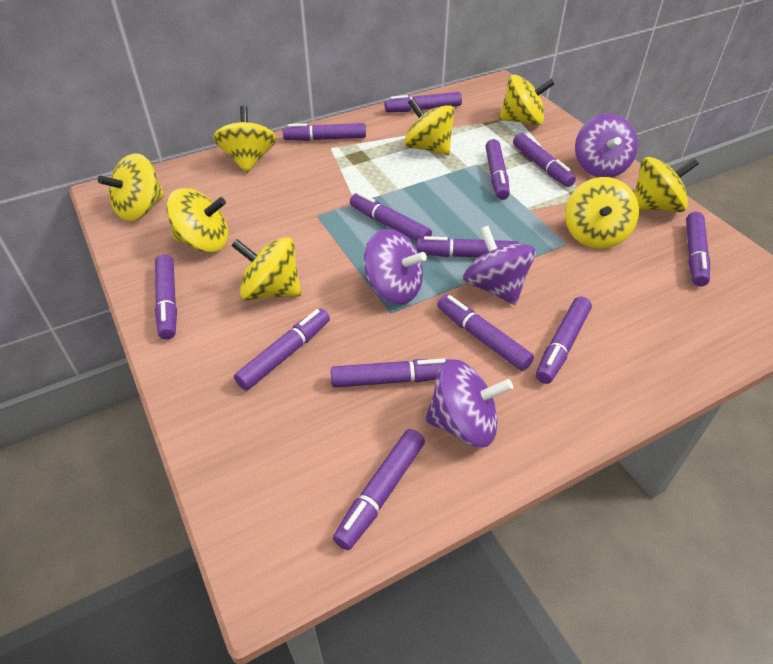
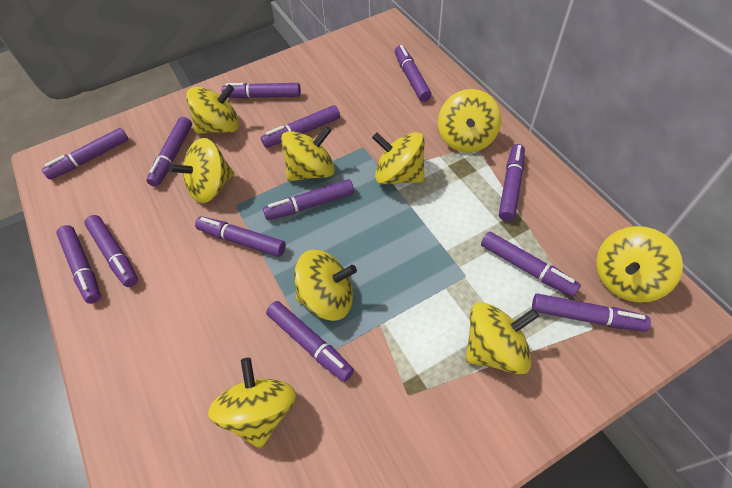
purple spinning top: 4 -> 0
yellow spinning top: 8 -> 9

